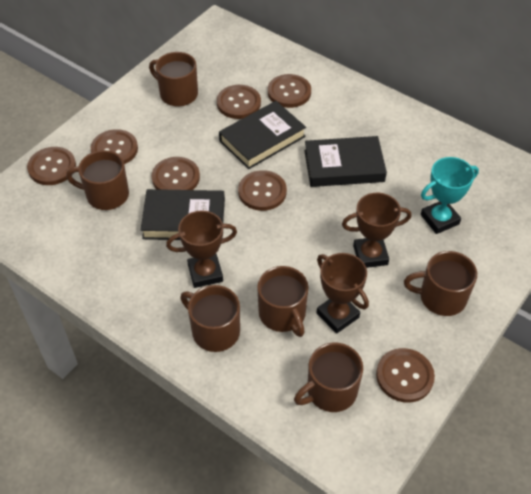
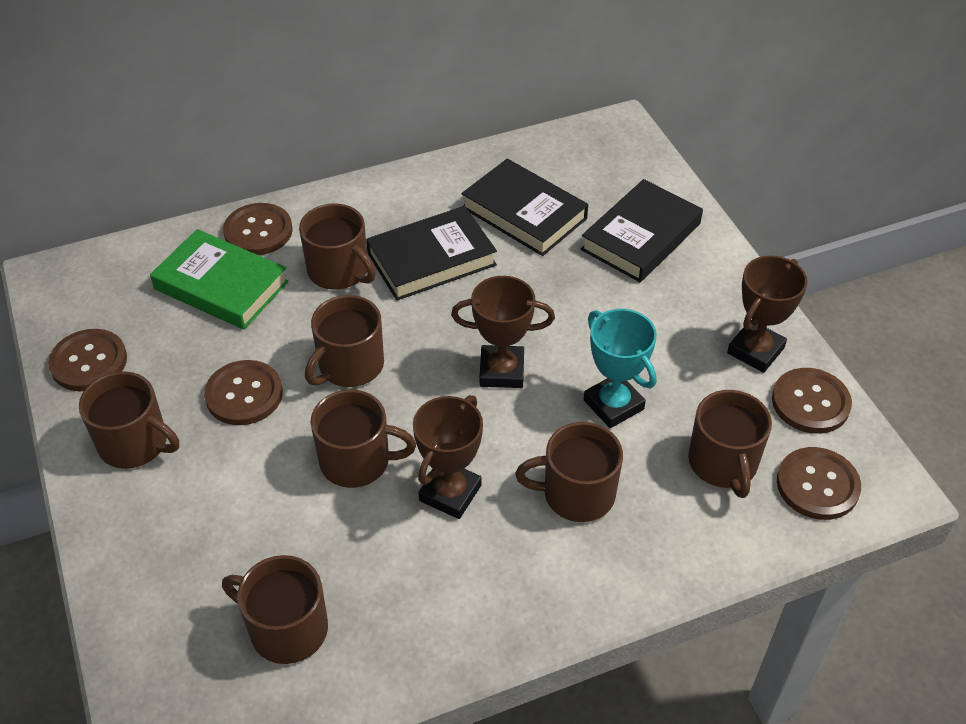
brown button: 7 -> 5
brown mug: 6 -> 7
green book: 0 -> 1

